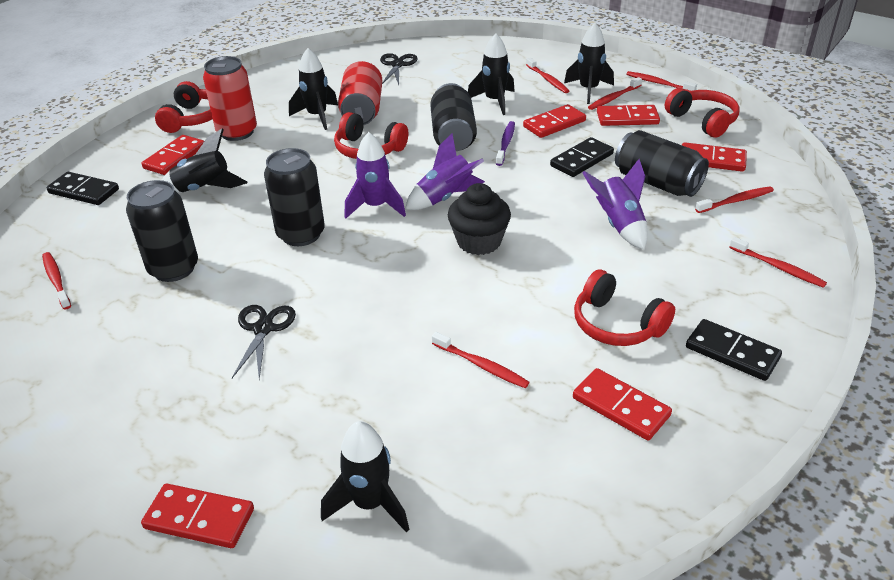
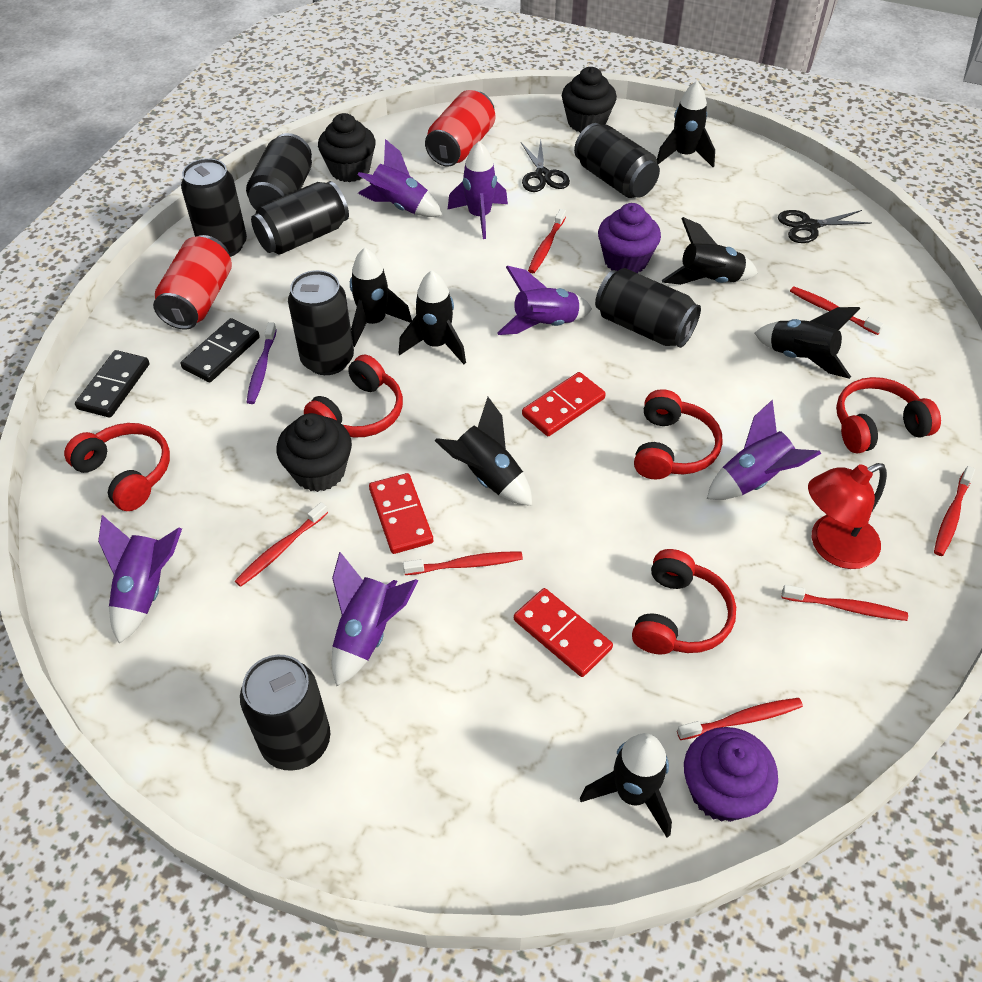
black can: 4 -> 7
black cupcake: 1 -> 3
black domino: 3 -> 2
black rocket: 5 -> 7
purple cupcake: 0 -> 2
purple rocket: 3 -> 6
red domino: 6 -> 3
red headphones: 4 -> 5
red lamp: 0 -> 1

